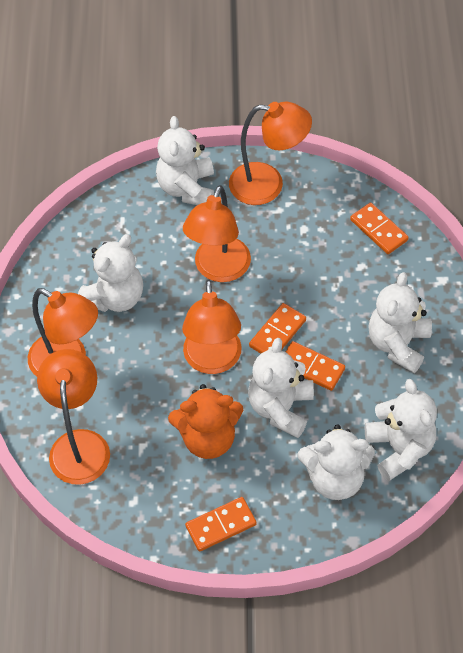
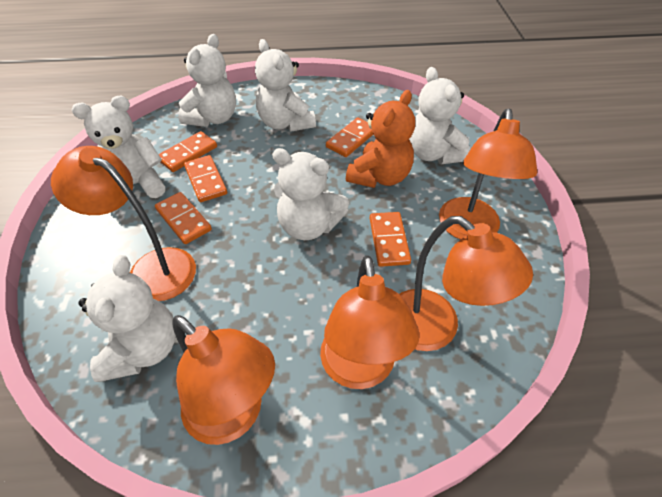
orange domino: 4 -> 5

